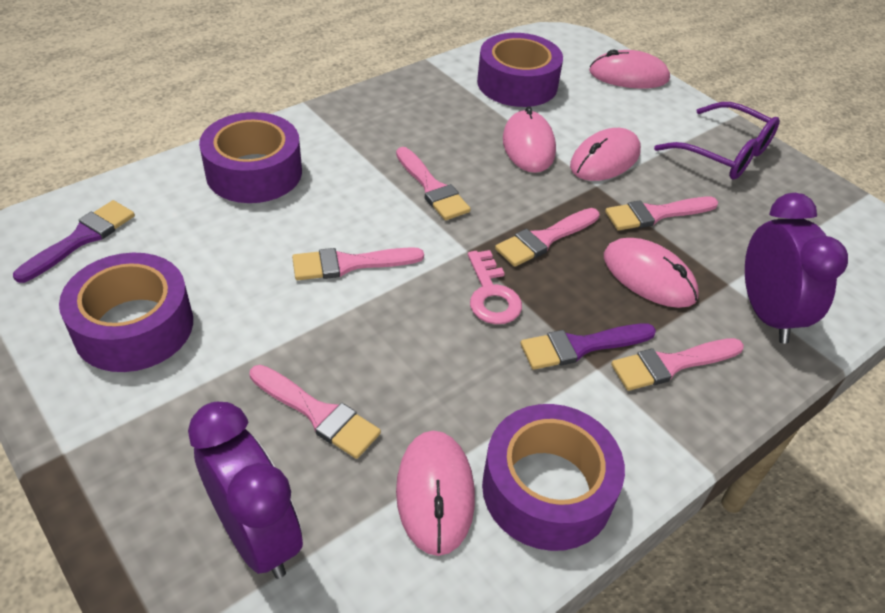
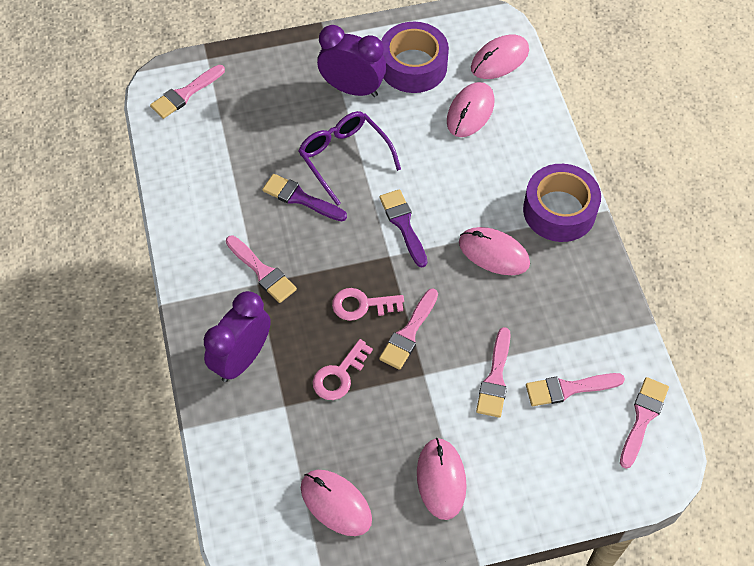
pink key: 1 -> 2
purple tape: 4 -> 2

